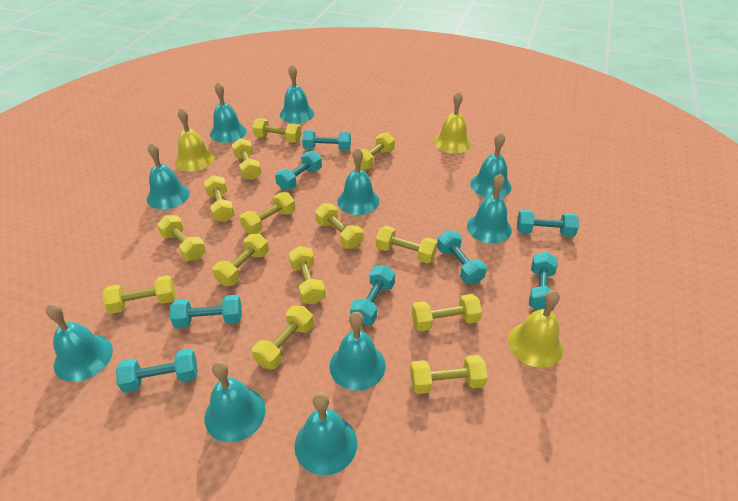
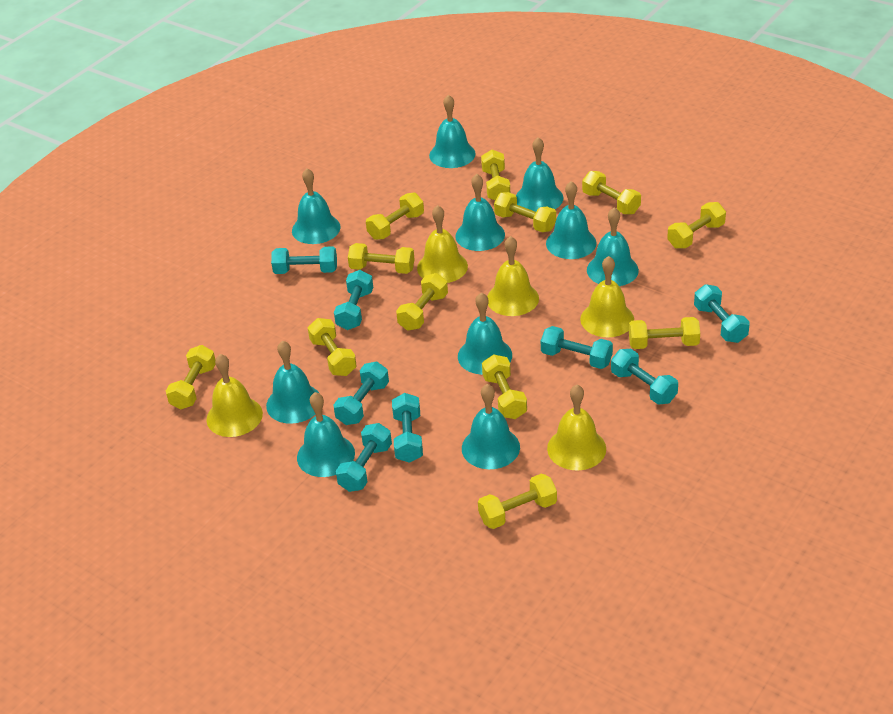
yellow bell: 3 -> 5
yellow dumbbell: 14 -> 12

